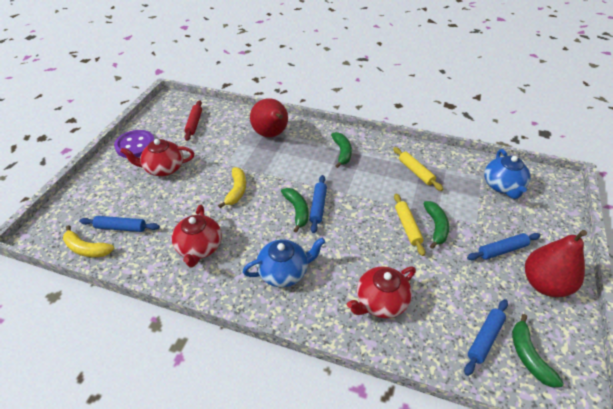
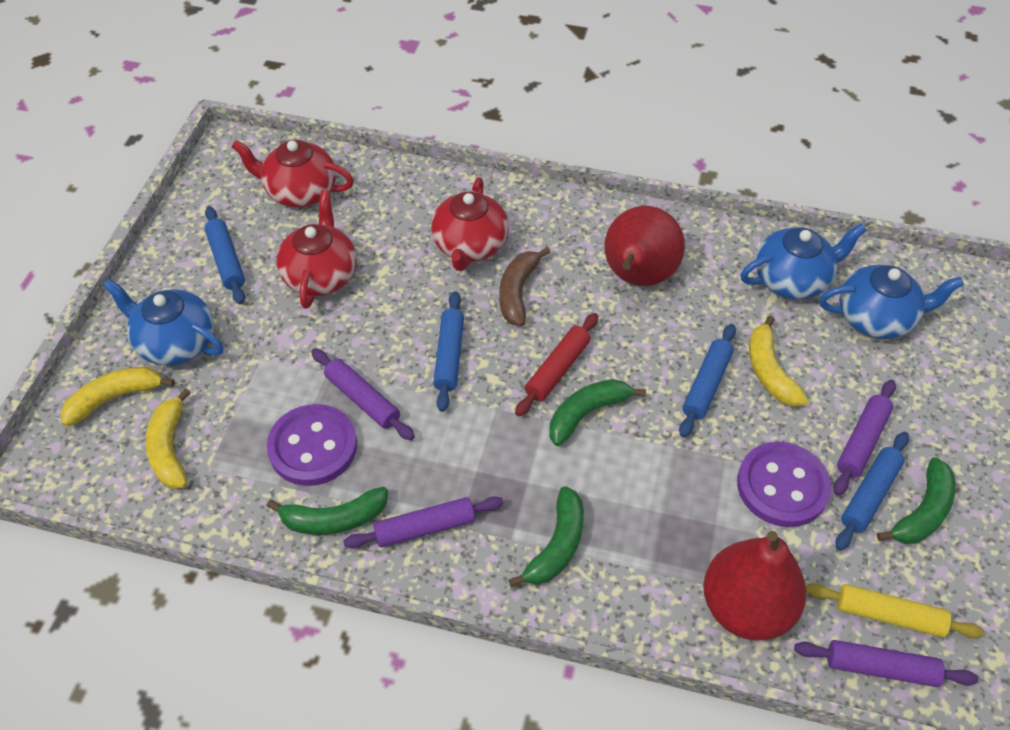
blue teapot: 2 -> 3
brown banana: 0 -> 1
purple button: 1 -> 2
purple rolling pin: 0 -> 4
yellow banana: 2 -> 3
yellow rolling pin: 2 -> 1

